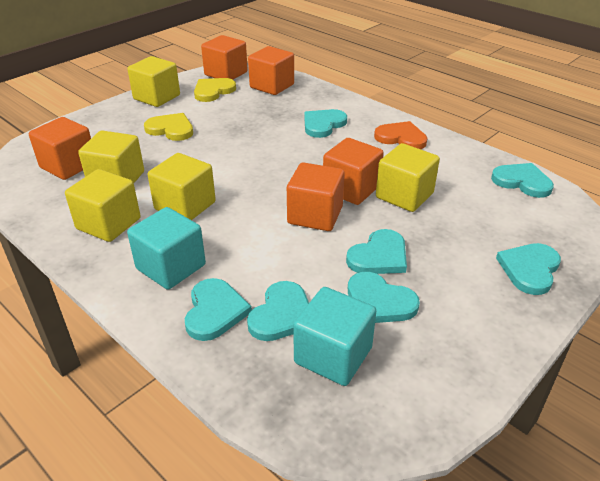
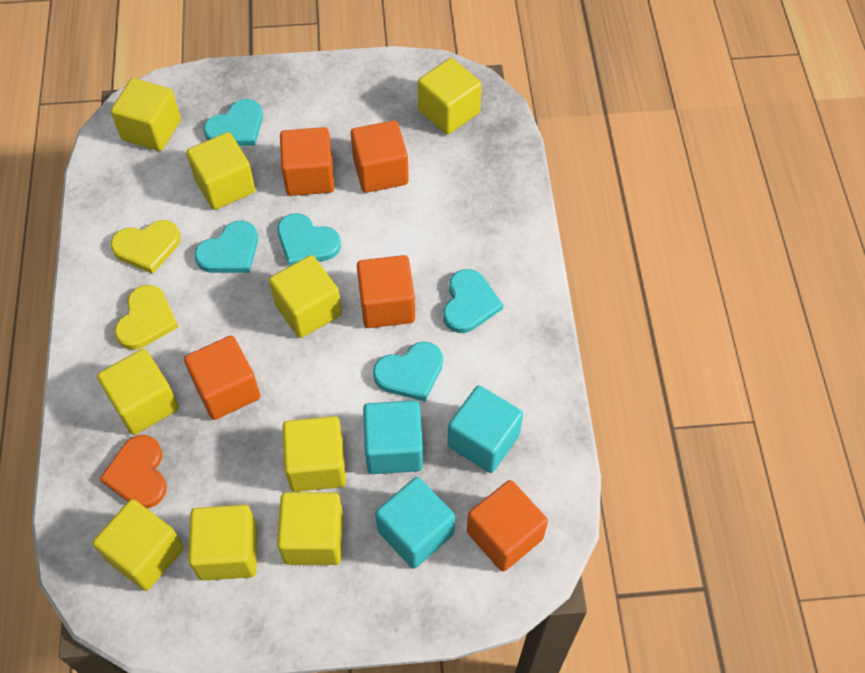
turquoise cube: 2 -> 3
turquoise heart: 7 -> 5
yellow cube: 5 -> 9

